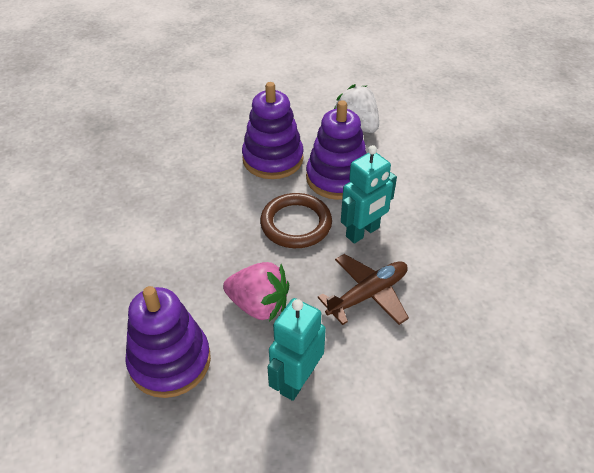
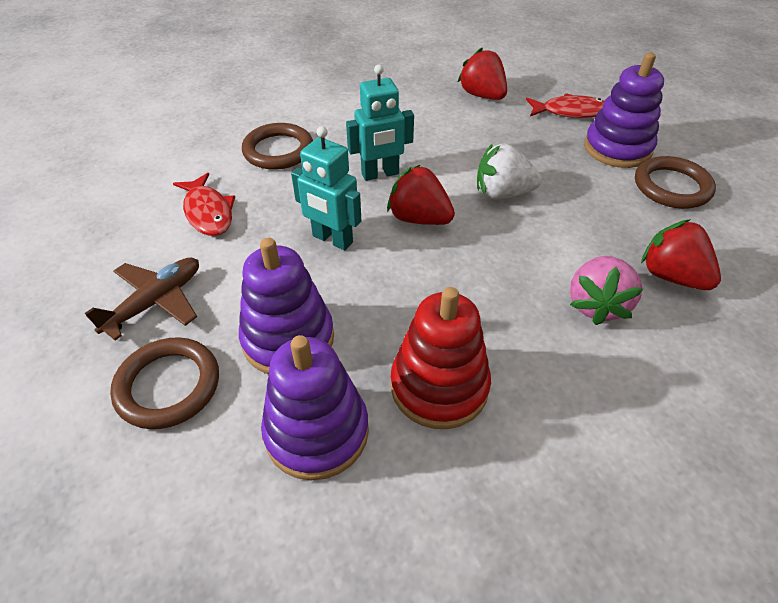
brown ring: 1 -> 3
red fish: 0 -> 2
red stacking toy: 0 -> 1
red strawberry: 0 -> 3

